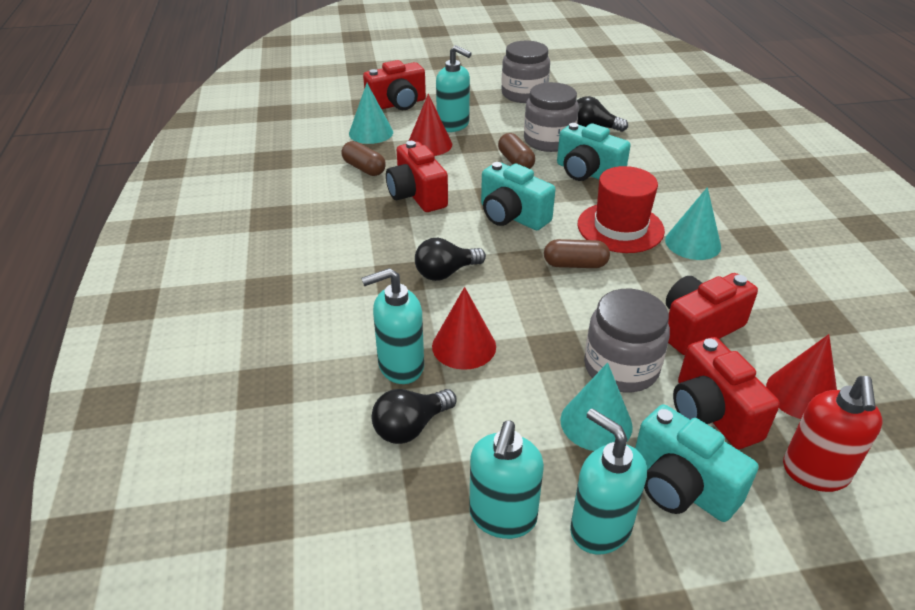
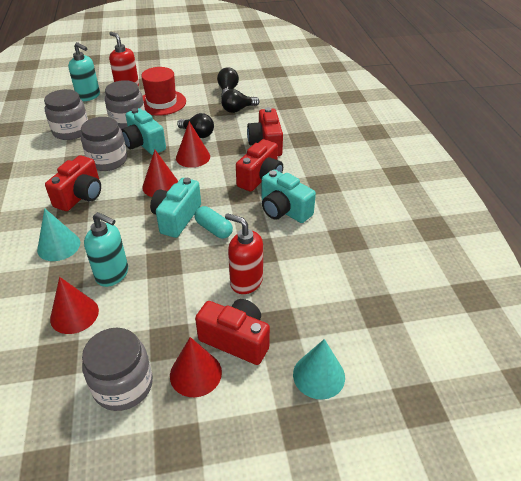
brown capsule: 3 -> 0
grey jar: 3 -> 4
red cone: 3 -> 4
red soap dispenser: 1 -> 2
turquoise capsule: 0 -> 1
turquoise cone: 3 -> 2
turquoise soap dispenser: 4 -> 2

